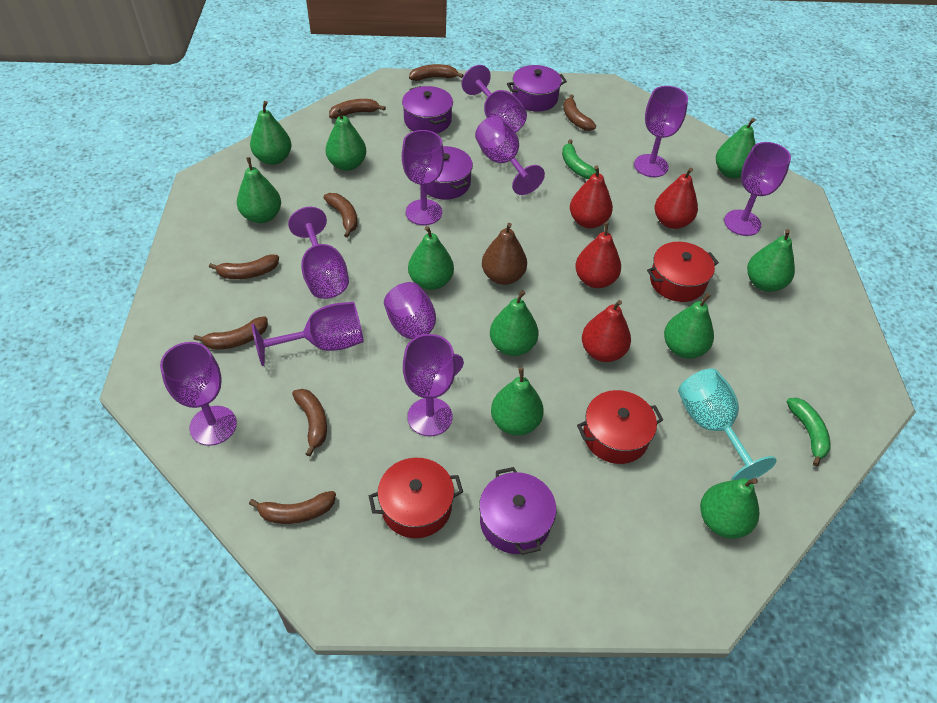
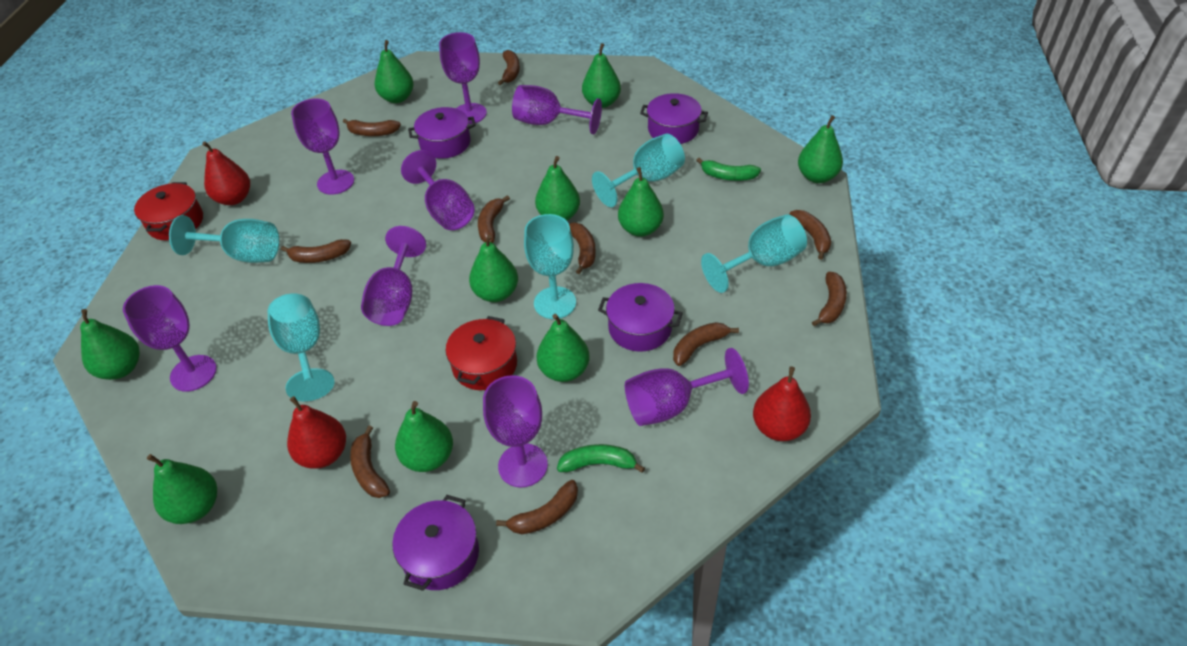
brown banana: 8 -> 10
brown pear: 1 -> 0
purple goblet: 10 -> 8
red pear: 4 -> 3
red pot: 3 -> 2
turquoise goblet: 1 -> 5

